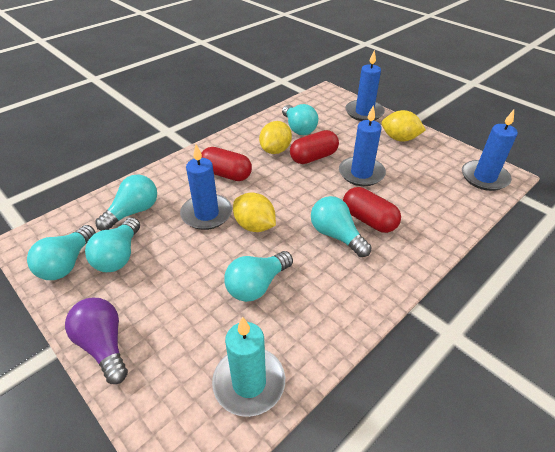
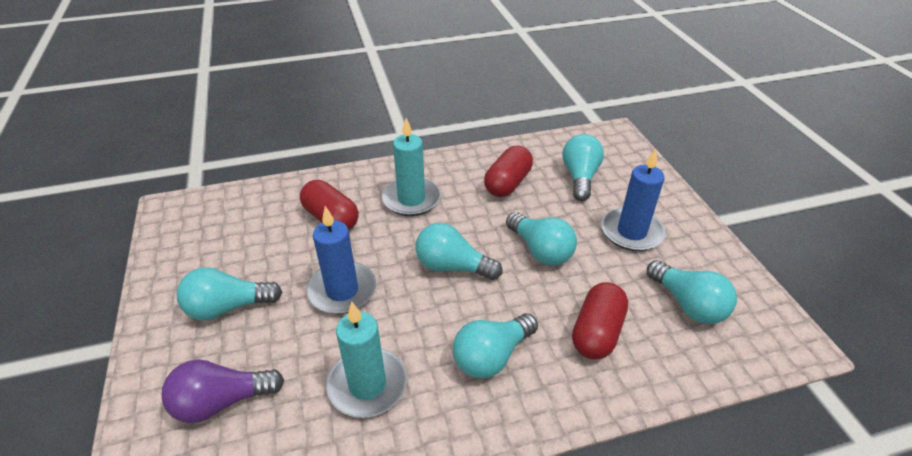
blue candle: 4 -> 2
turquoise candle: 1 -> 2
yellow lemon: 3 -> 0

